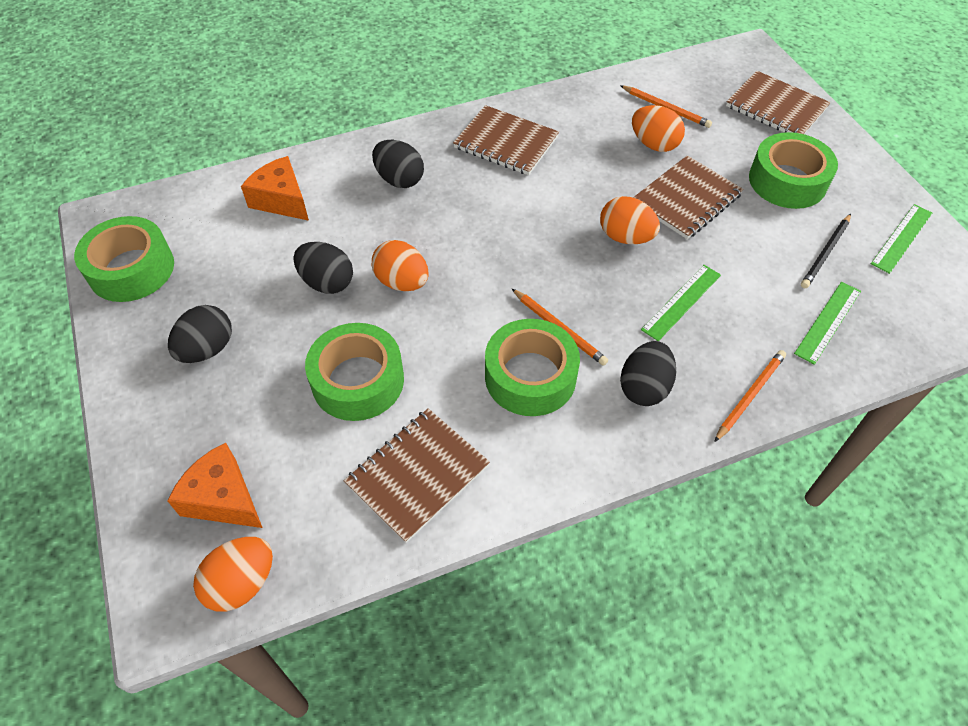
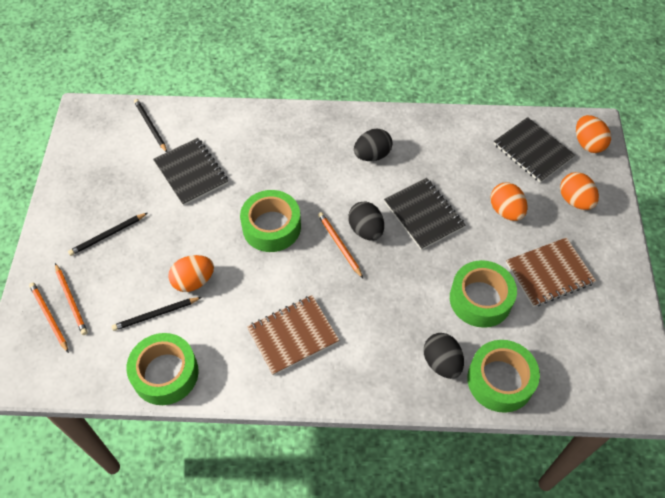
black egg: 4 -> 3
black notebook: 0 -> 3
black pencil: 1 -> 3
brown notebook: 4 -> 2
green ruler: 3 -> 0
orange cheese: 2 -> 0

